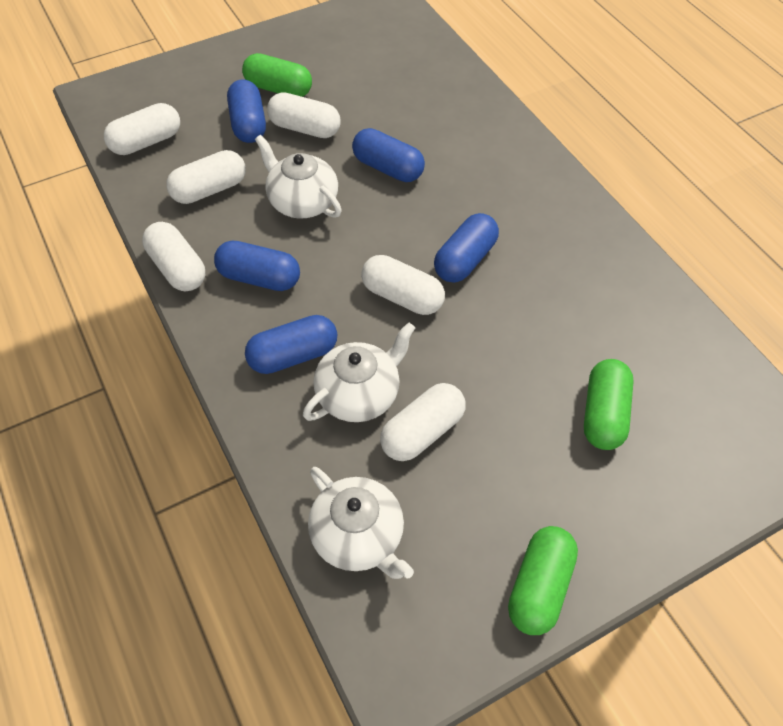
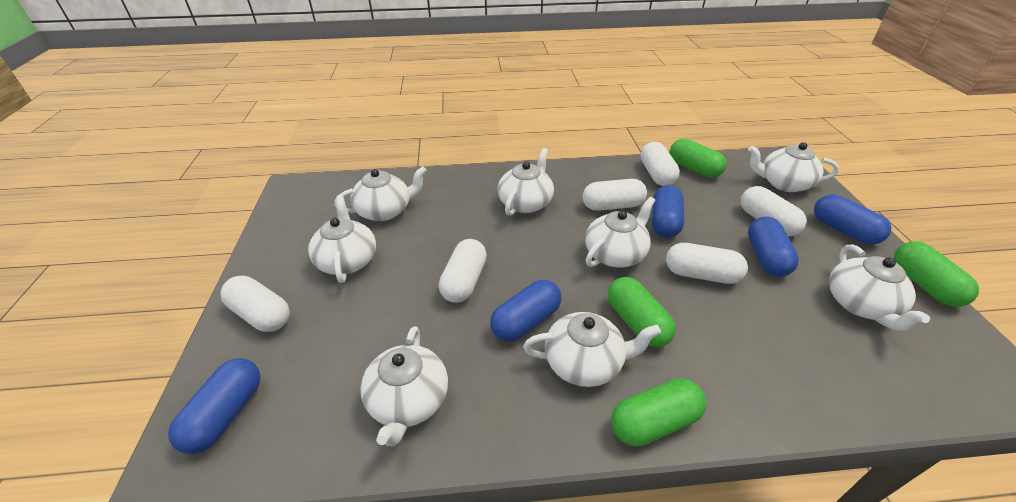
green capsule: 3 -> 4
white teapot: 3 -> 8

